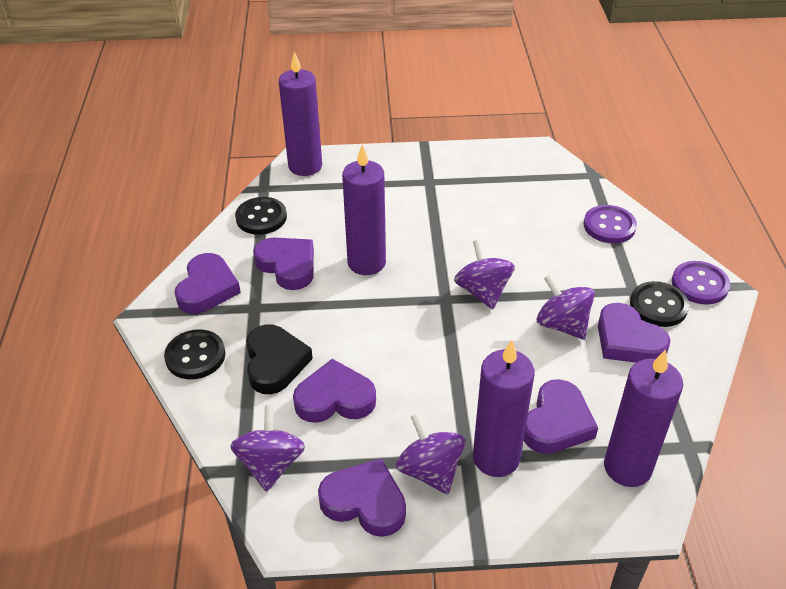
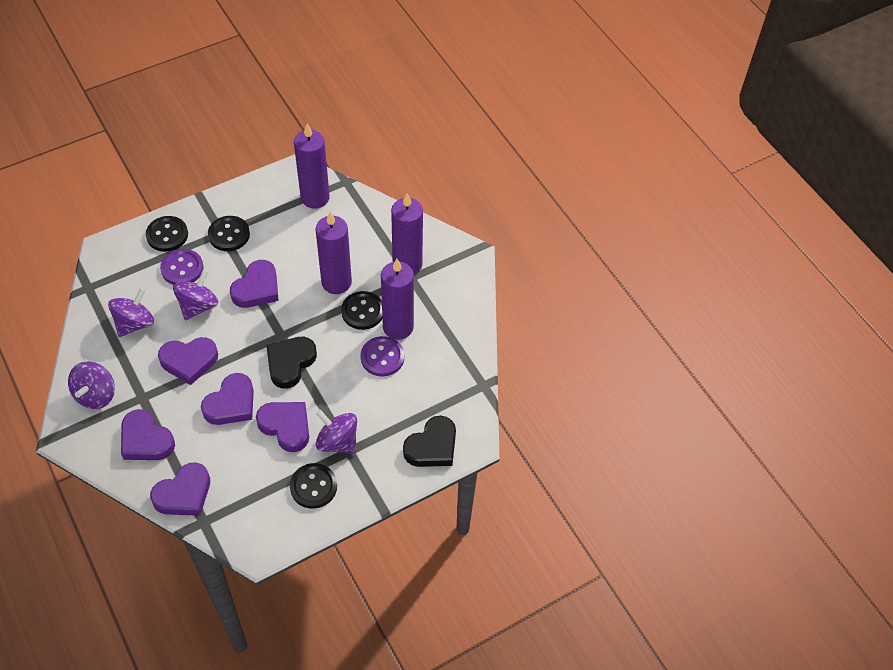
black button: 3 -> 4
black heart: 1 -> 2

